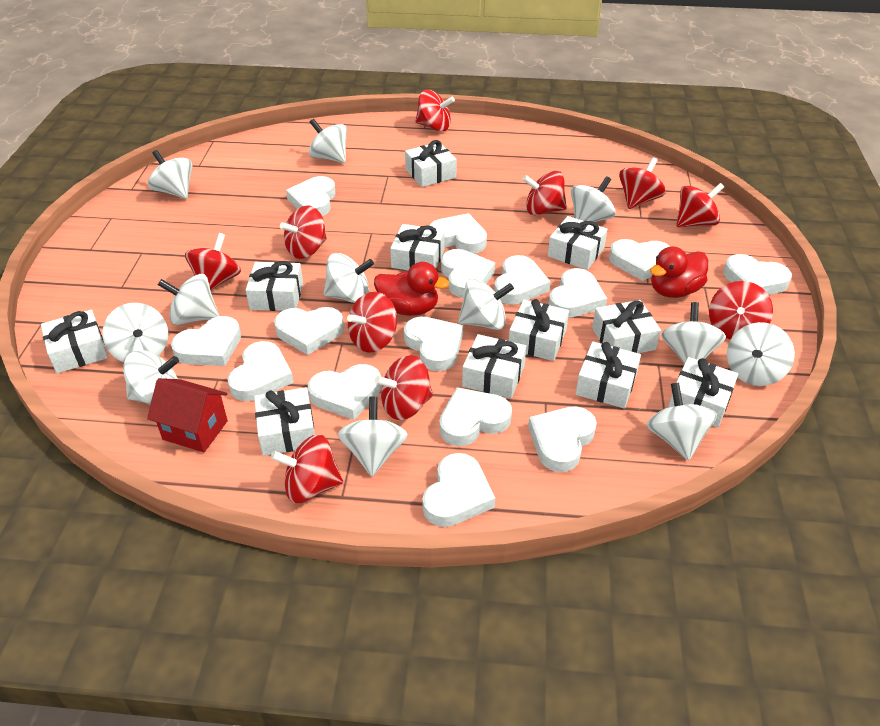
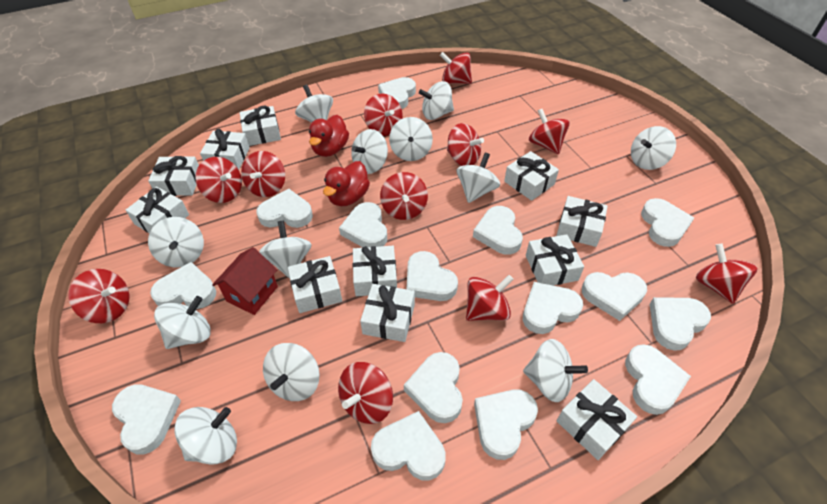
red spinning top: 10 -> 11

